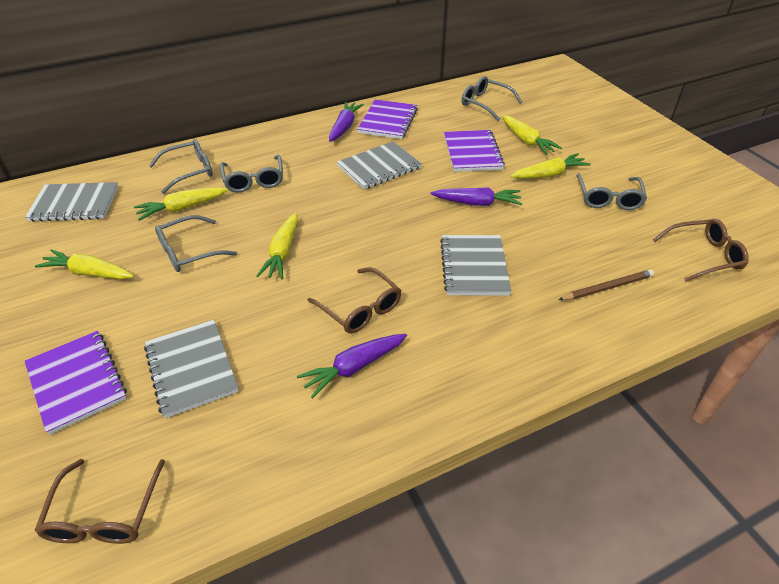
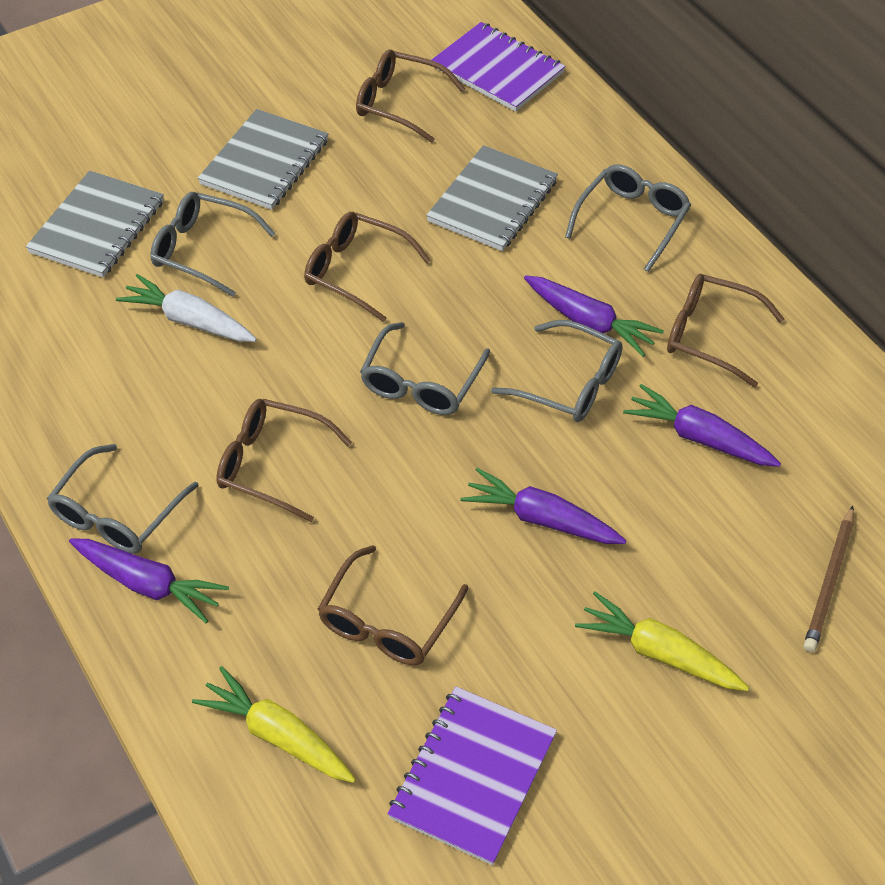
brown glasses: 3 -> 5
grey notebook: 4 -> 3
purple carrot: 3 -> 4
purple notebook: 3 -> 2
white carrot: 0 -> 1
yellow carrot: 5 -> 2

